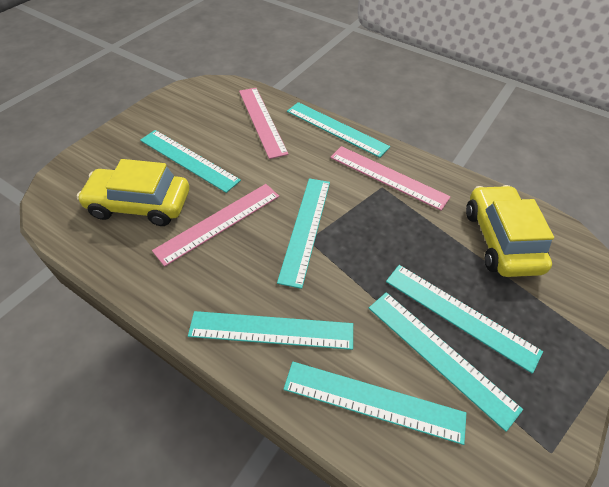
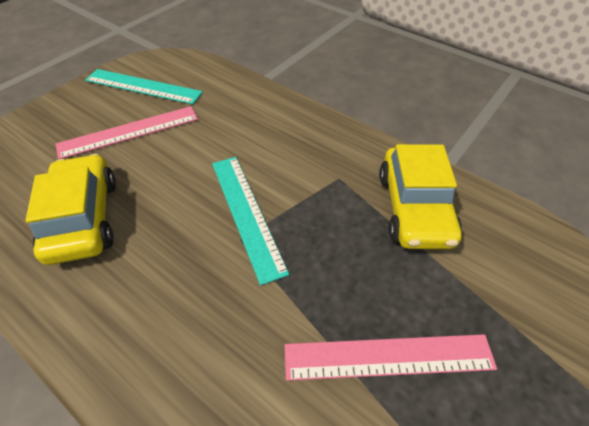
pink ruler: 3 -> 2
turquoise ruler: 7 -> 2

